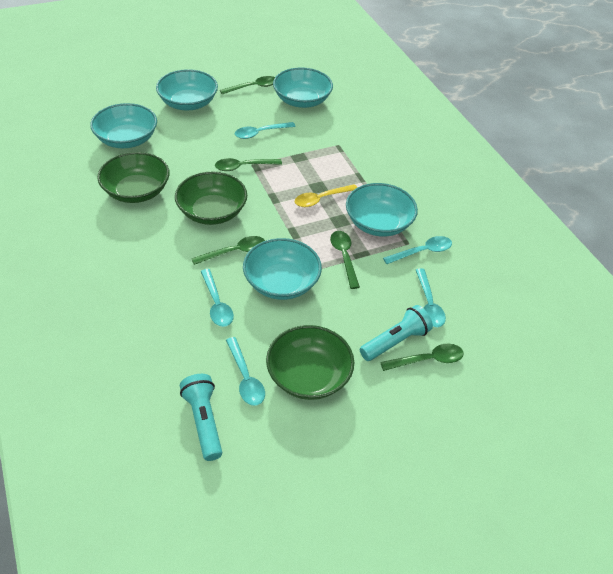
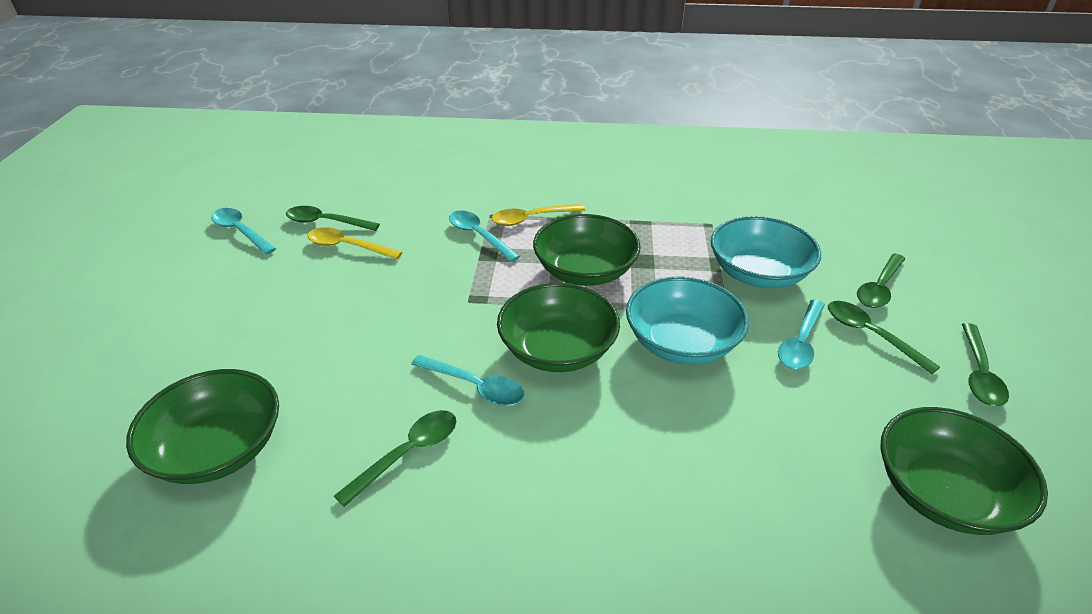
green bowl: 3 -> 4
turquoise bowl: 5 -> 2
turquoise flashlight: 2 -> 0
turquoise spoon: 5 -> 4
yellow spoon: 1 -> 2

